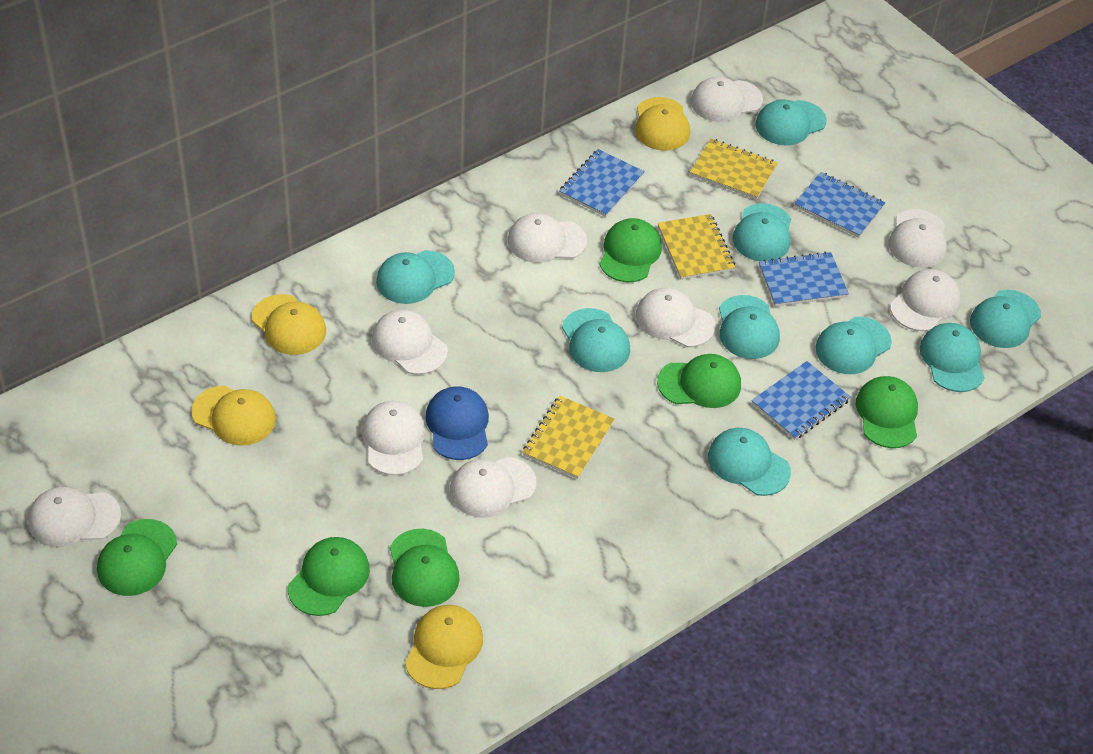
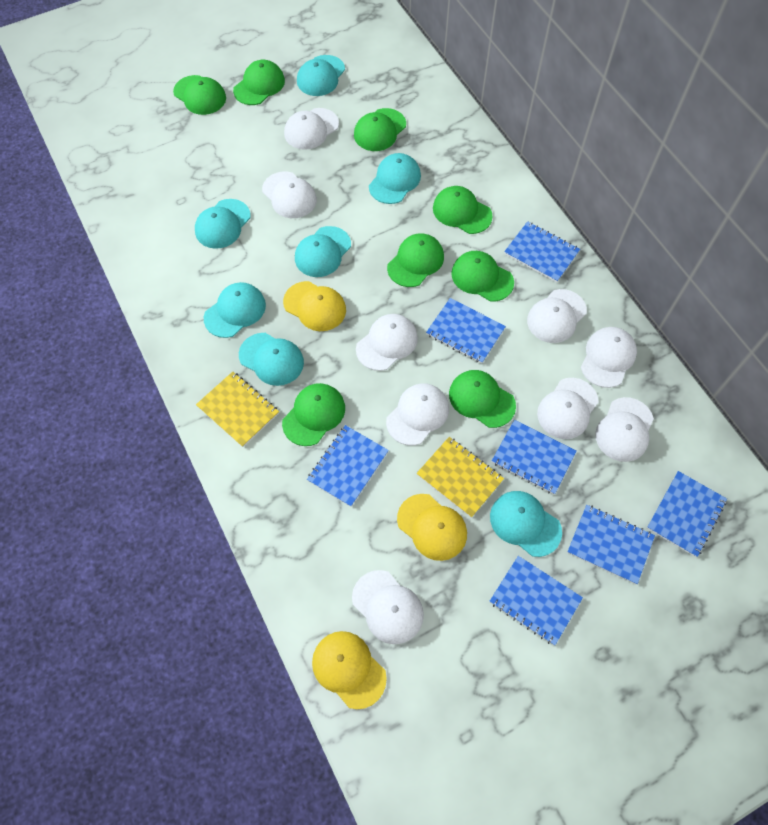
blue cap: 1 -> 0
blue notebook: 4 -> 7
green cap: 6 -> 8
turquoise cap: 9 -> 7
yellow cap: 4 -> 3
yellow notebook: 3 -> 2

